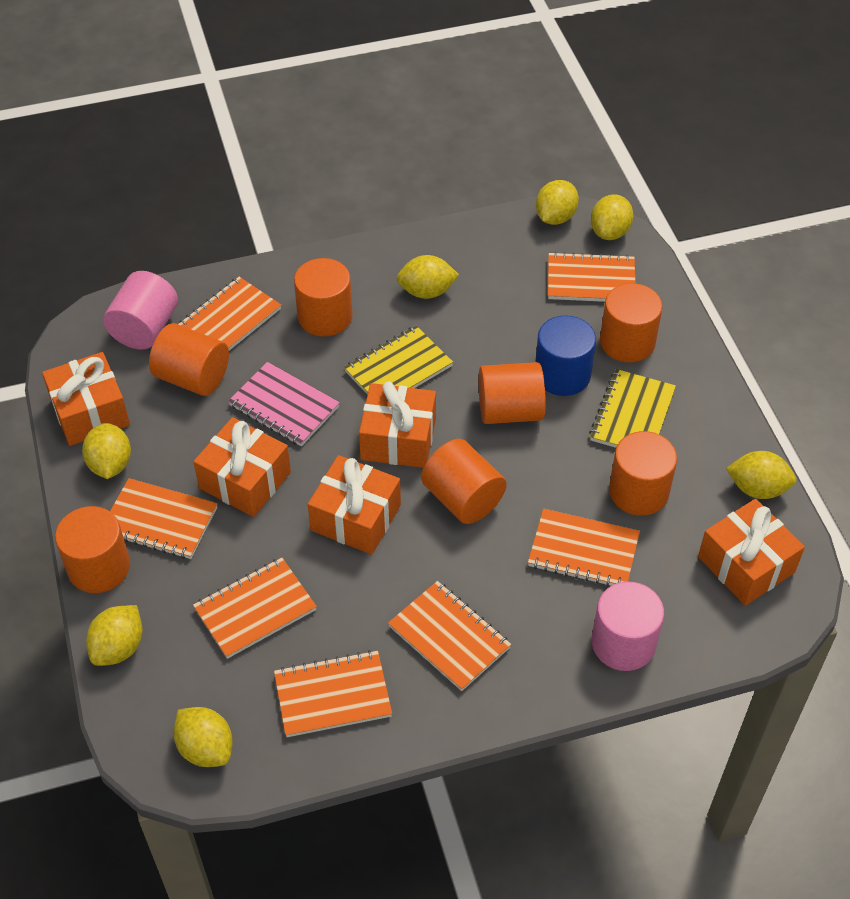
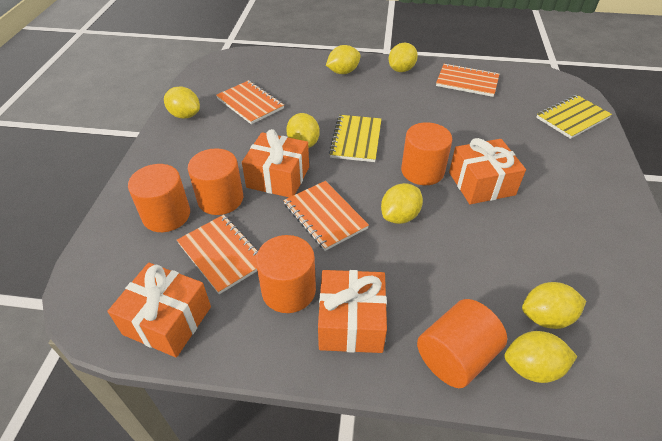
blue cylinder: 1 -> 0
orange cylinder: 7 -> 5
orange gift: 5 -> 4
orange notebook: 7 -> 4
pink cylinder: 2 -> 0
pink notebook: 1 -> 0

